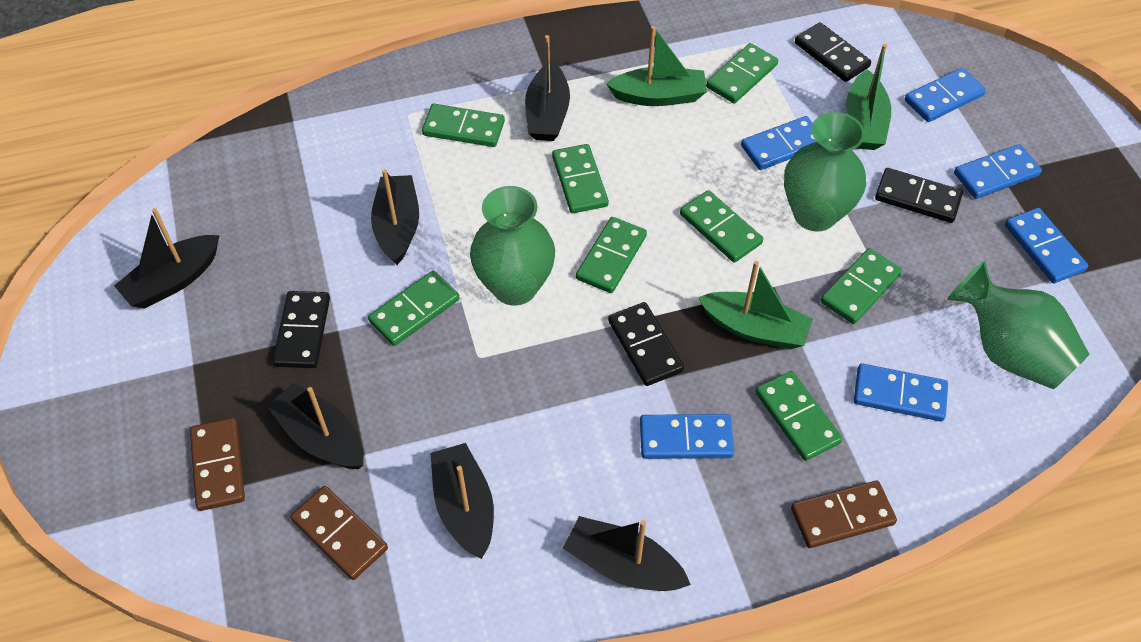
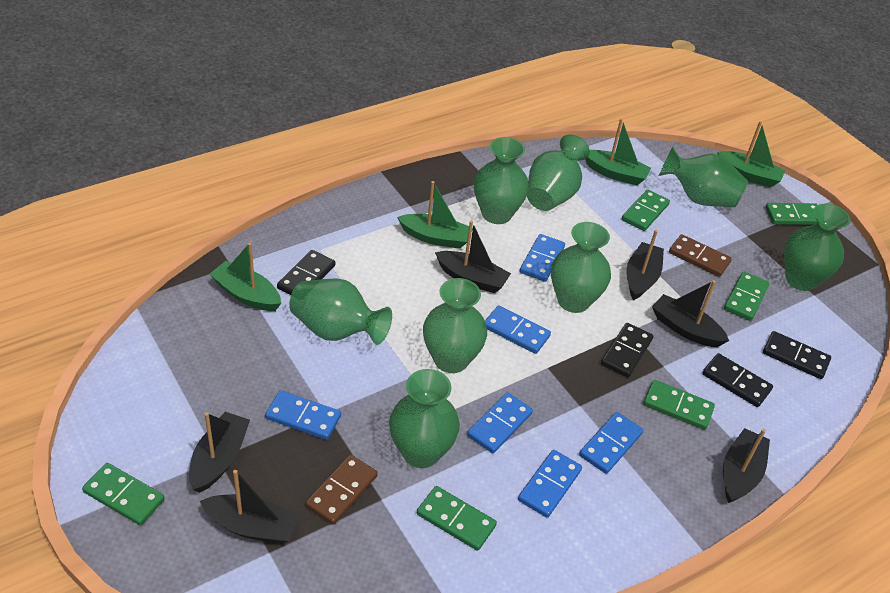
brown domino: 3 -> 2
green boat: 3 -> 4
green domino: 8 -> 6
green vase: 3 -> 8

